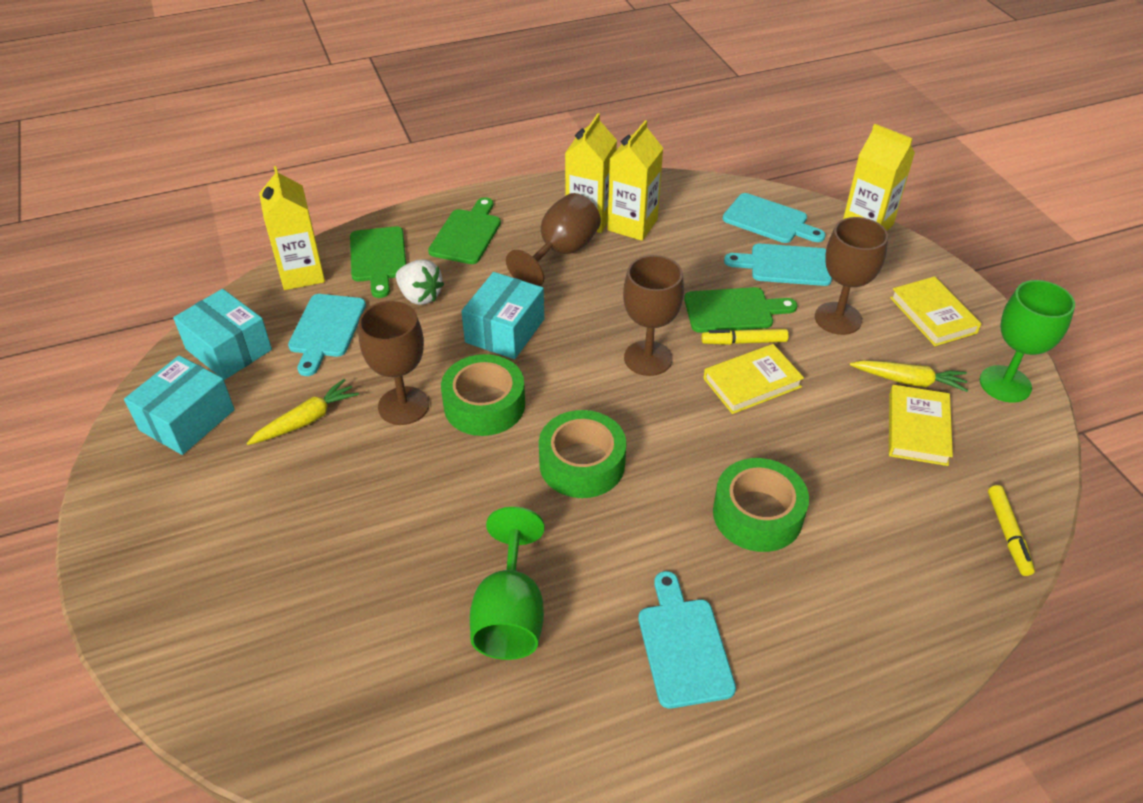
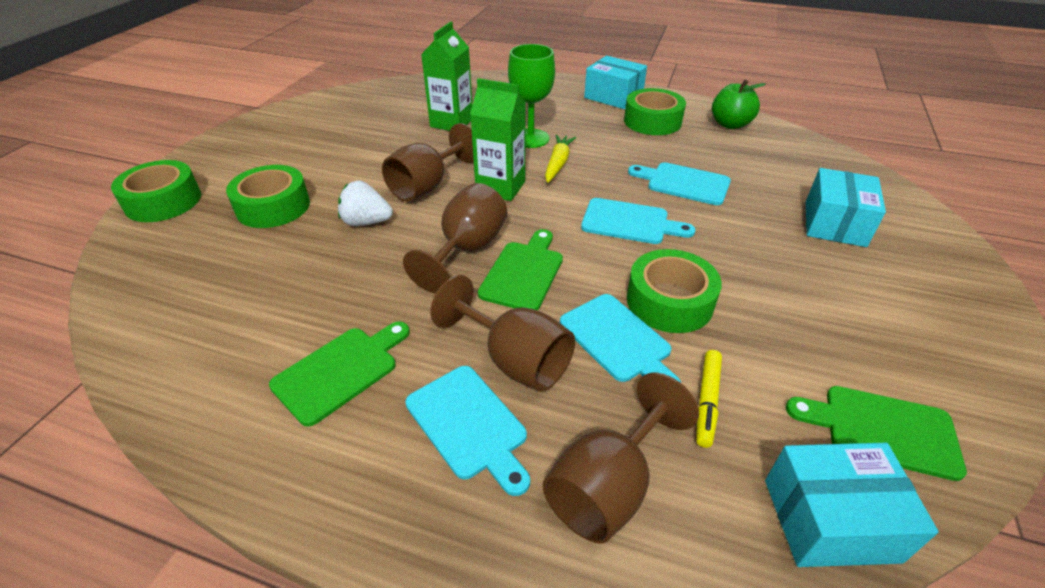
green apple: 0 -> 1
green carton: 0 -> 2
green goblet: 2 -> 1
green tape: 3 -> 4
yellow book: 3 -> 0
yellow carrot: 2 -> 1
yellow carton: 4 -> 0
yellow marker: 2 -> 1

